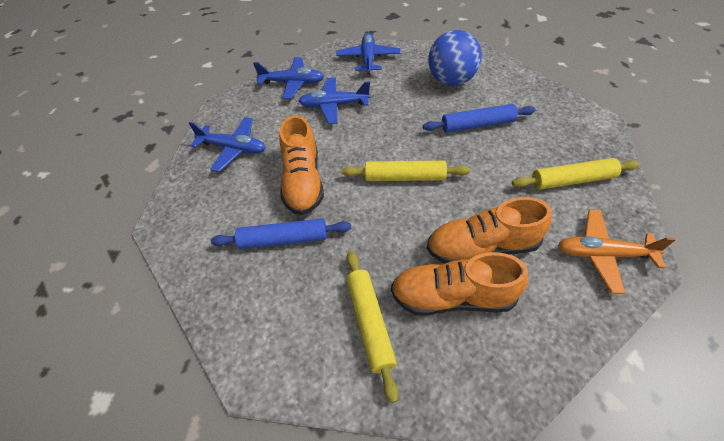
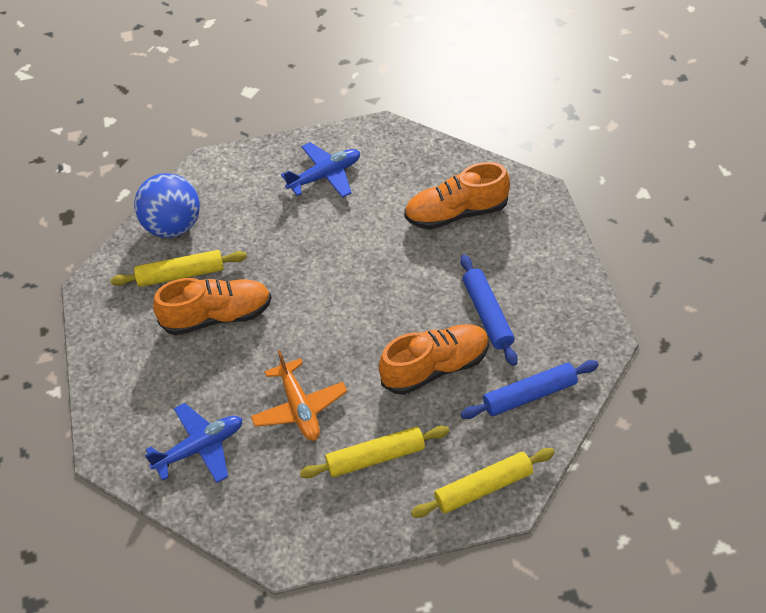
blue plane: 4 -> 2

